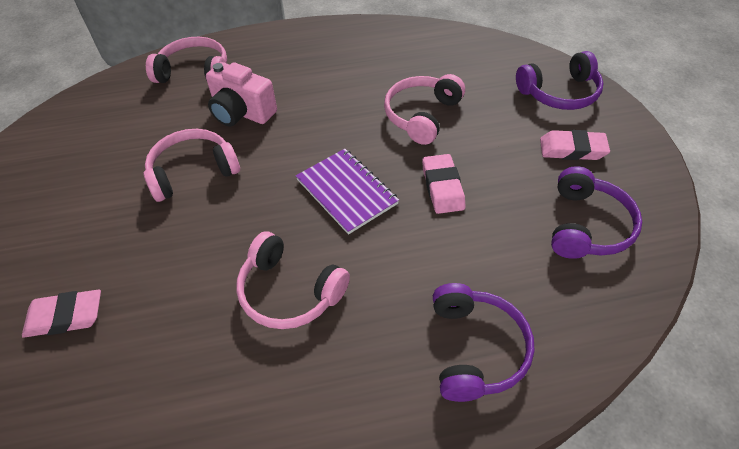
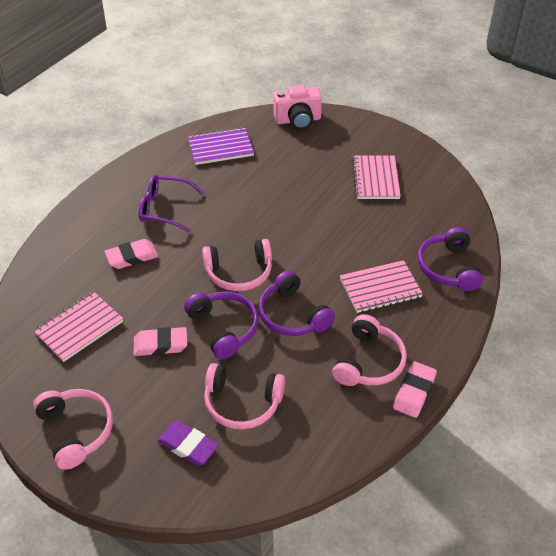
pink notebook: 0 -> 3
purple eraser: 0 -> 1
purple glasses: 0 -> 1

